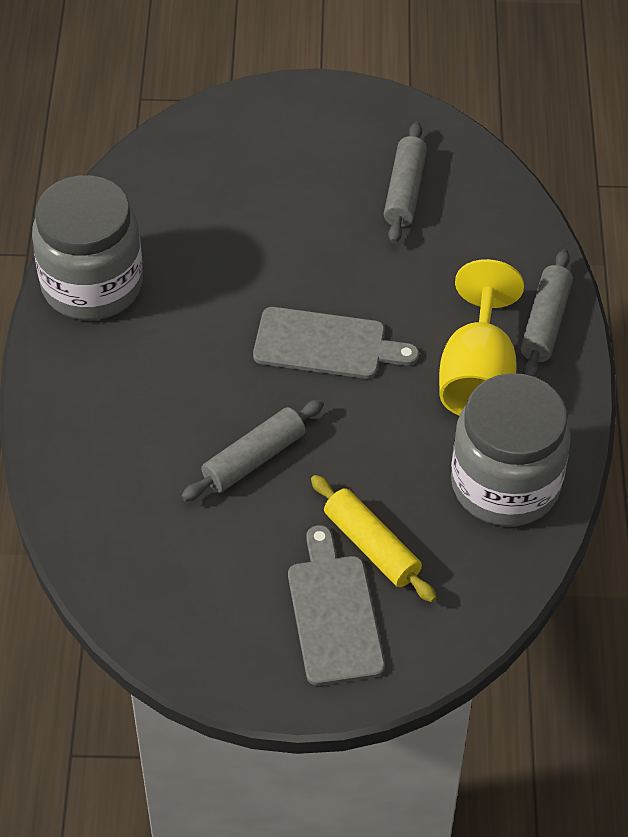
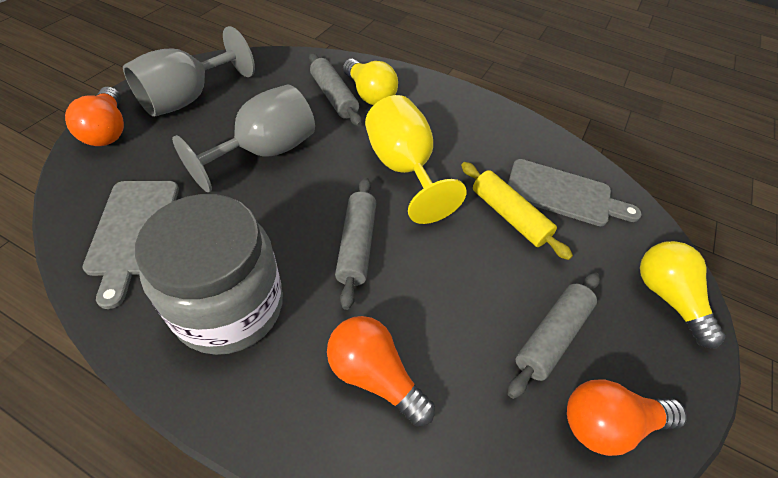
grey goblet: 0 -> 2
grey jar: 2 -> 1
orange light bulb: 0 -> 3
yellow light bulb: 0 -> 2

